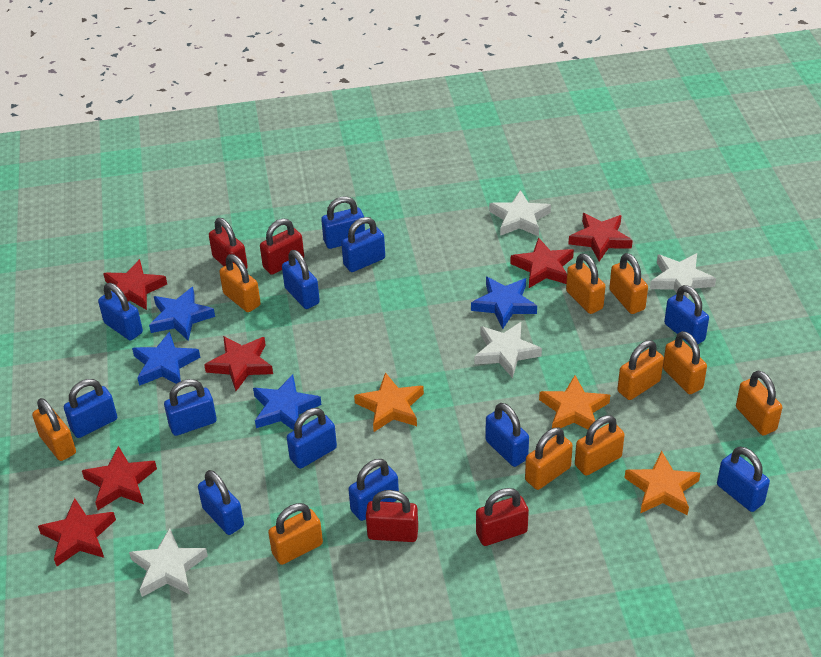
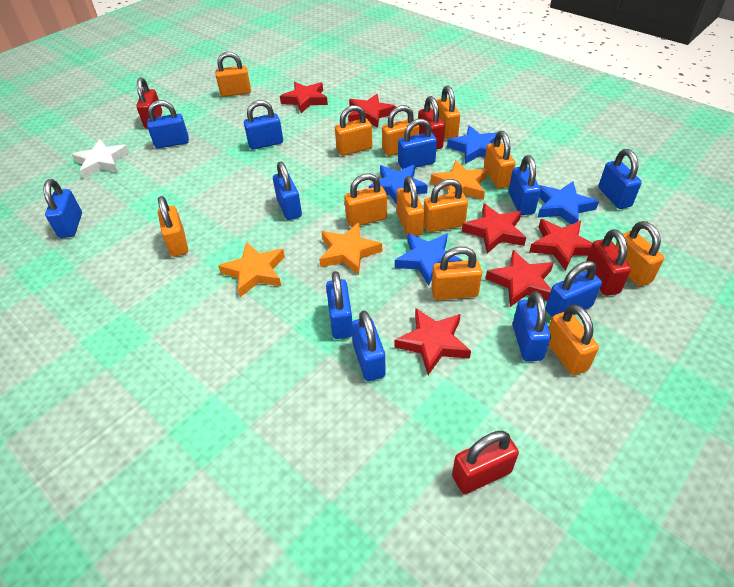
blue padlock: 12 -> 11
orange padlock: 10 -> 12
white star: 4 -> 1

